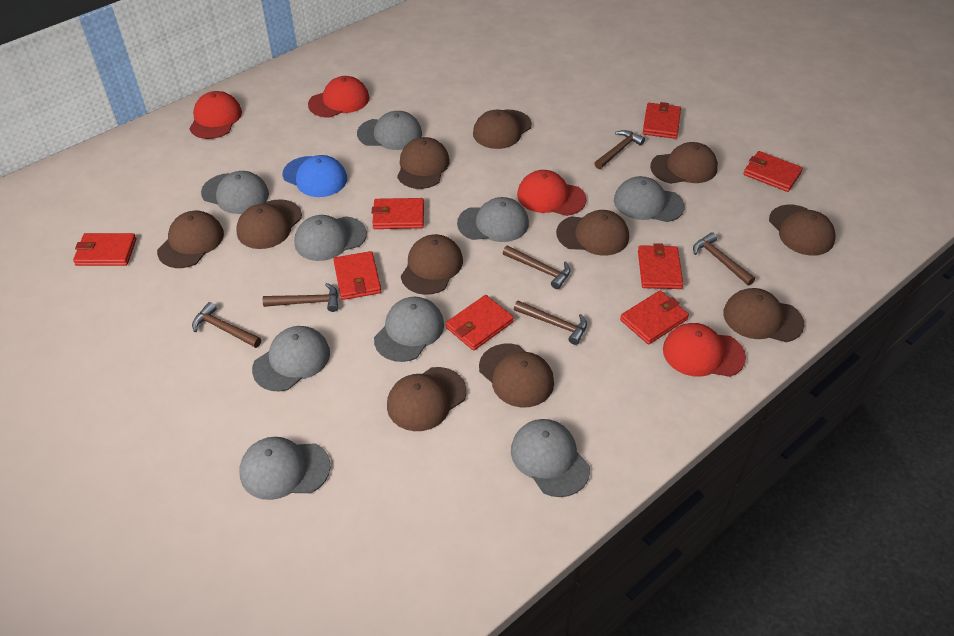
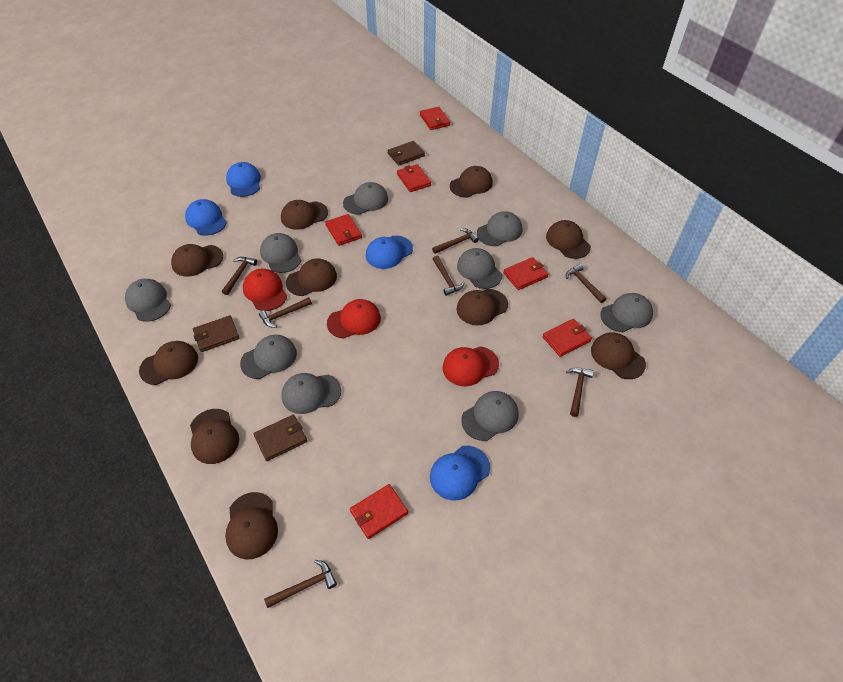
blue cap: 1 -> 4
brown cap: 11 -> 10
brown hammer: 6 -> 7
brown wallet: 0 -> 3
red cap: 4 -> 3
red wallet: 8 -> 6

